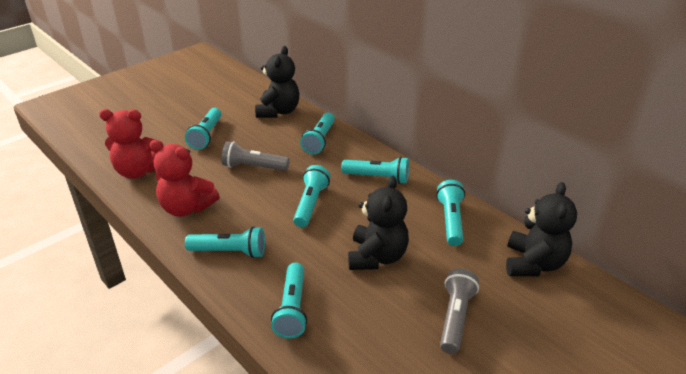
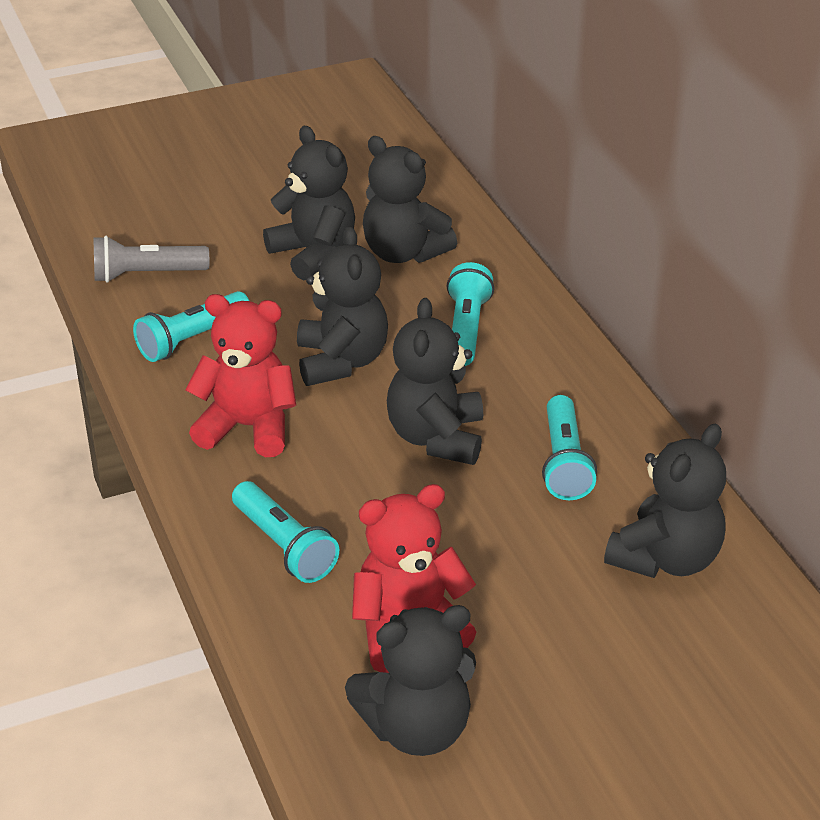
black teddy bear: 3 -> 6
grey flashlight: 2 -> 1
turquoise flashlight: 7 -> 4

